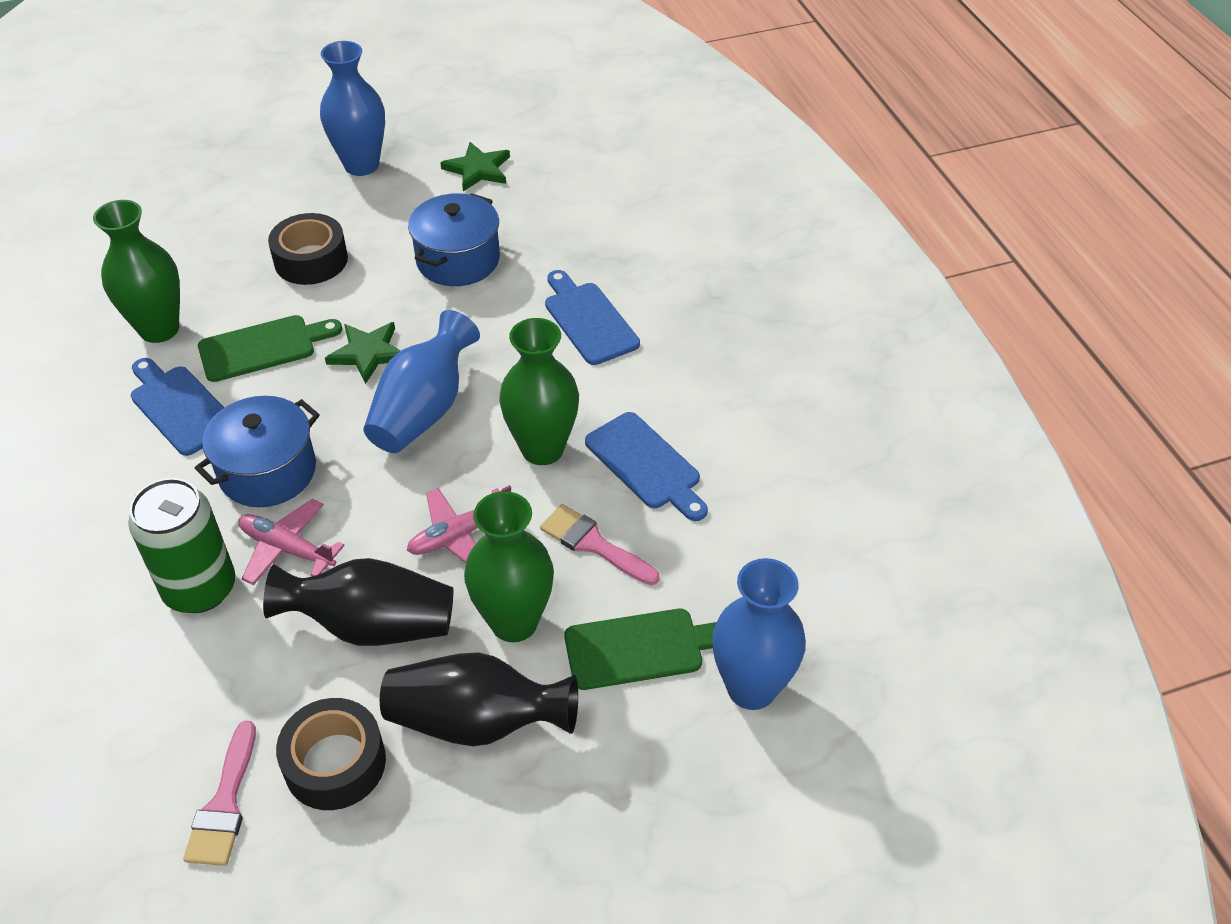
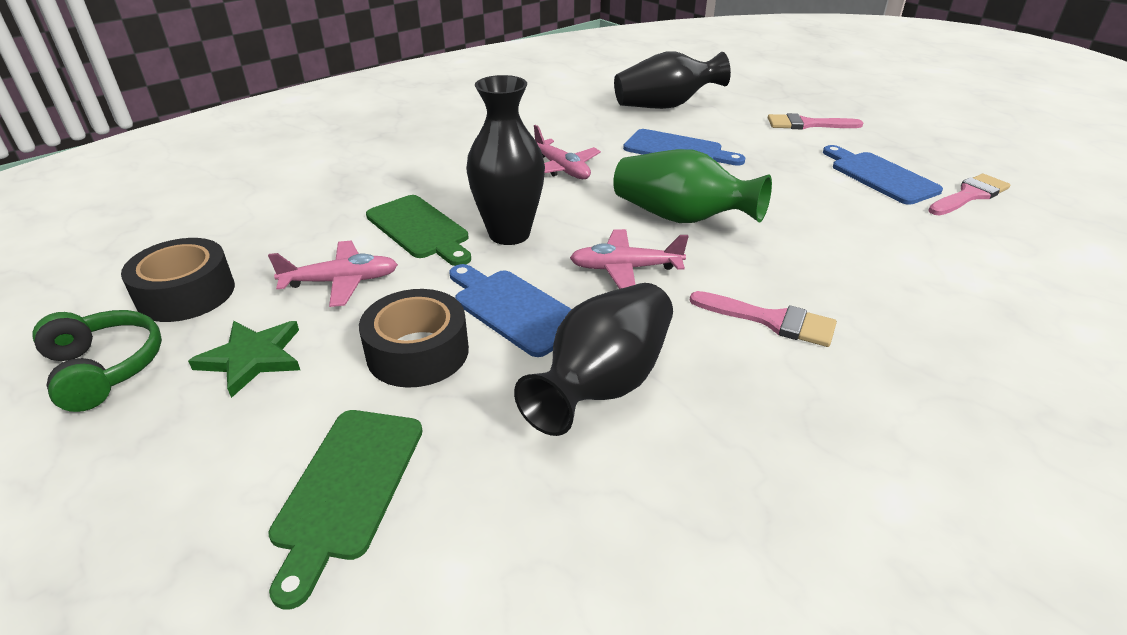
black vase: 2 -> 3
blue pot: 2 -> 0
blue vase: 3 -> 0
green can: 1 -> 0
green headphones: 0 -> 1
green star: 2 -> 1
green vase: 3 -> 1
pink brush: 2 -> 3
pink plane: 2 -> 3

